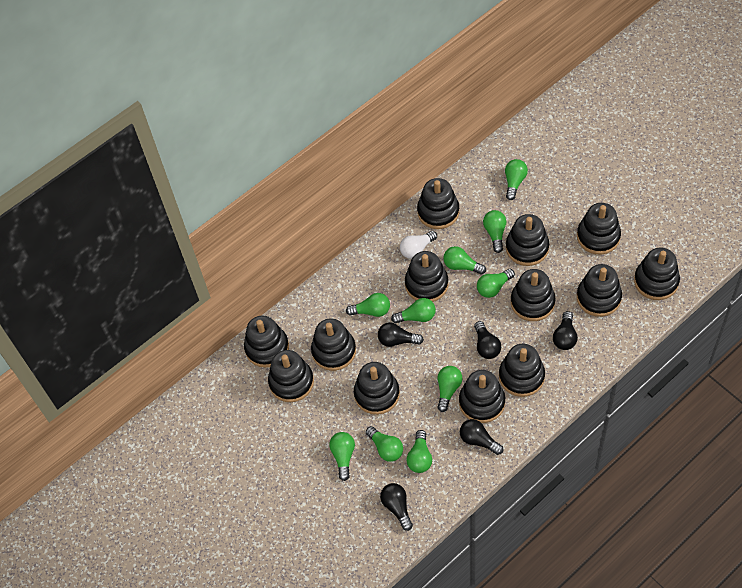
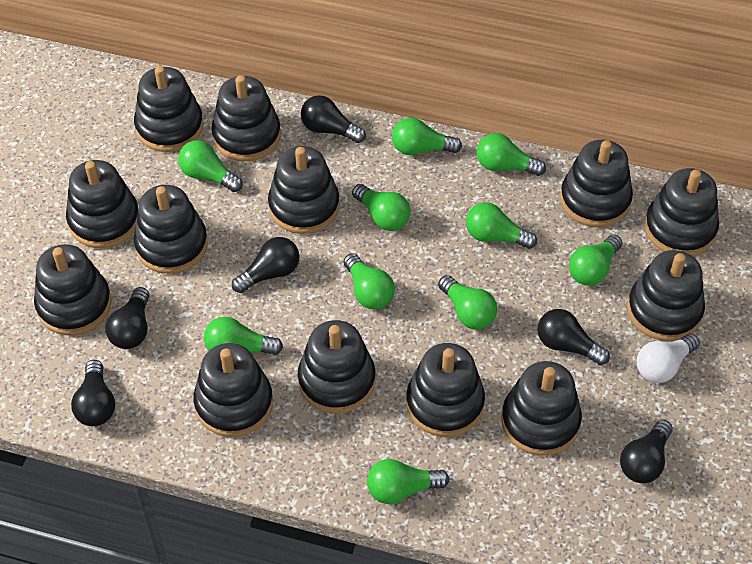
black light bulb: 5 -> 6

